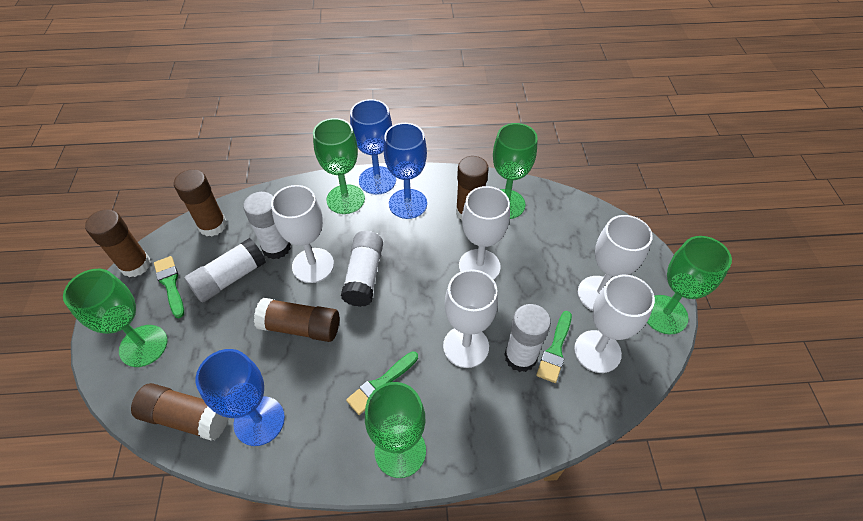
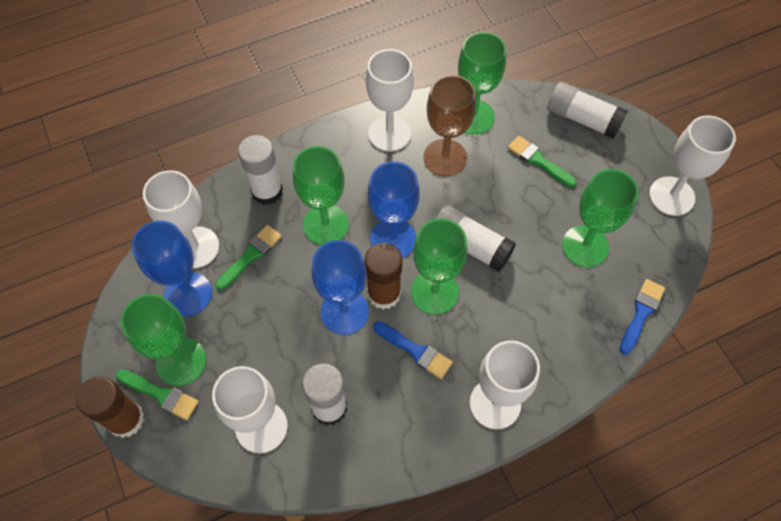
blue brush: 0 -> 2
brown glue stick: 5 -> 2
brown goblet: 0 -> 1

